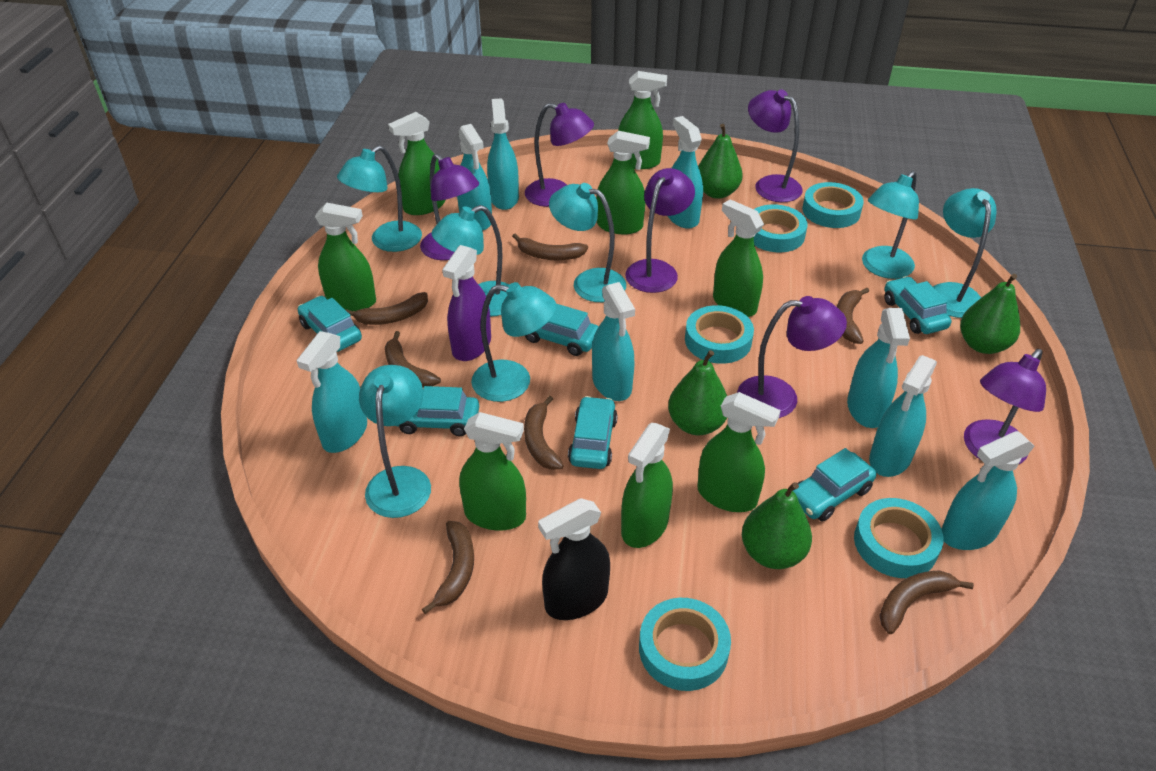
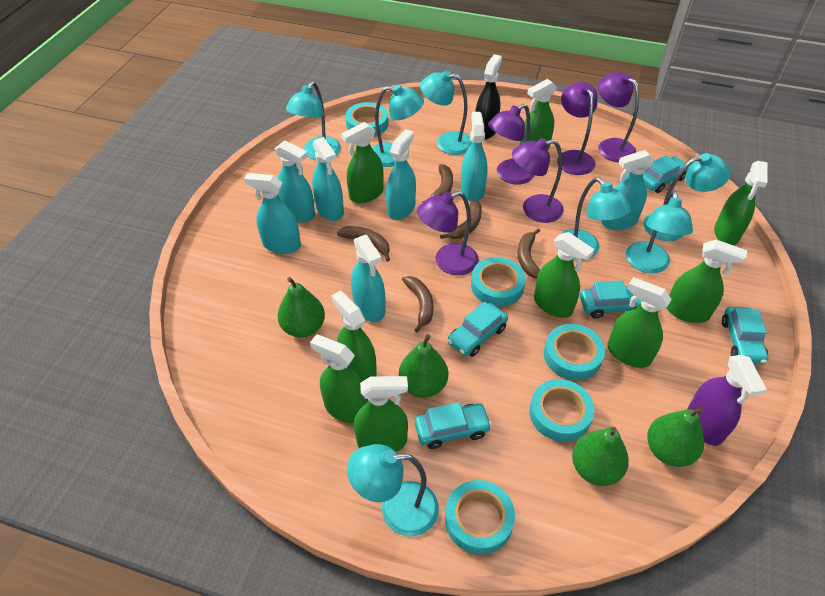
brown banana: 7 -> 5
green spray bottle: 8 -> 9
purple lamp: 6 -> 5
turquoise car: 6 -> 5
turquoise spray bottle: 8 -> 7

